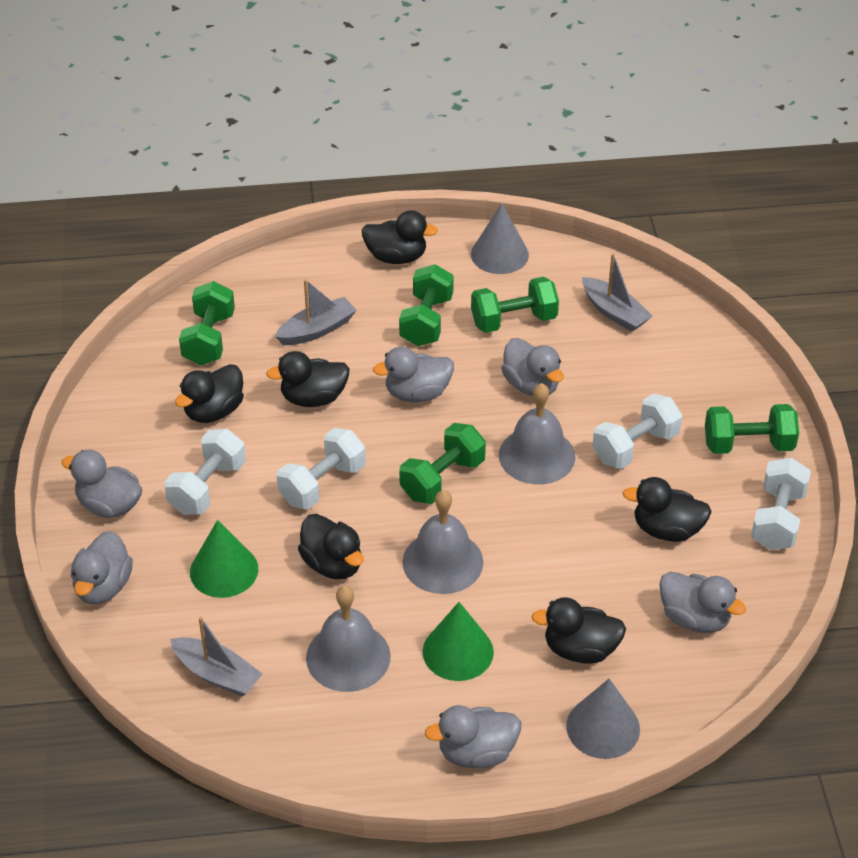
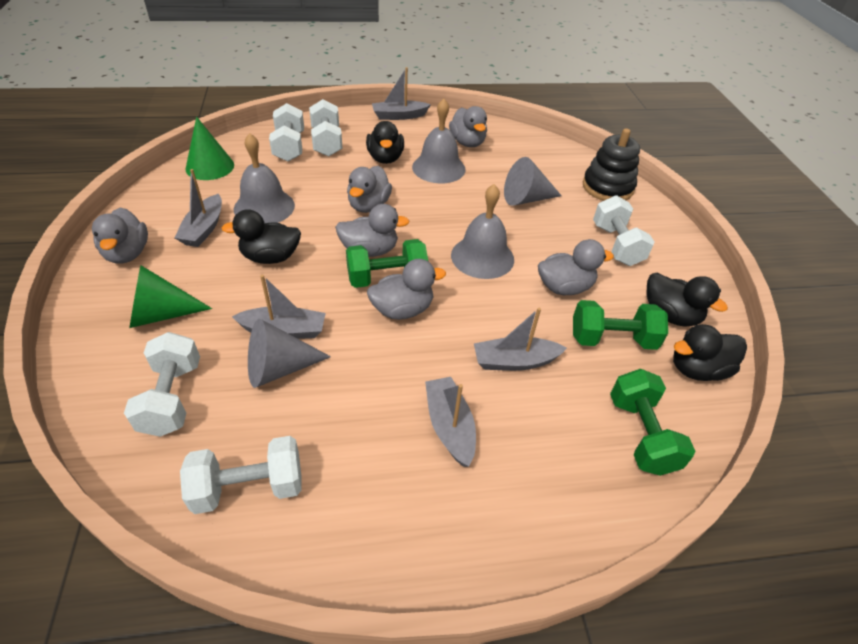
black duck: 6 -> 4
black stacking toy: 0 -> 1
green dumbbell: 5 -> 3
grey boat: 3 -> 5
white dumbbell: 4 -> 5

